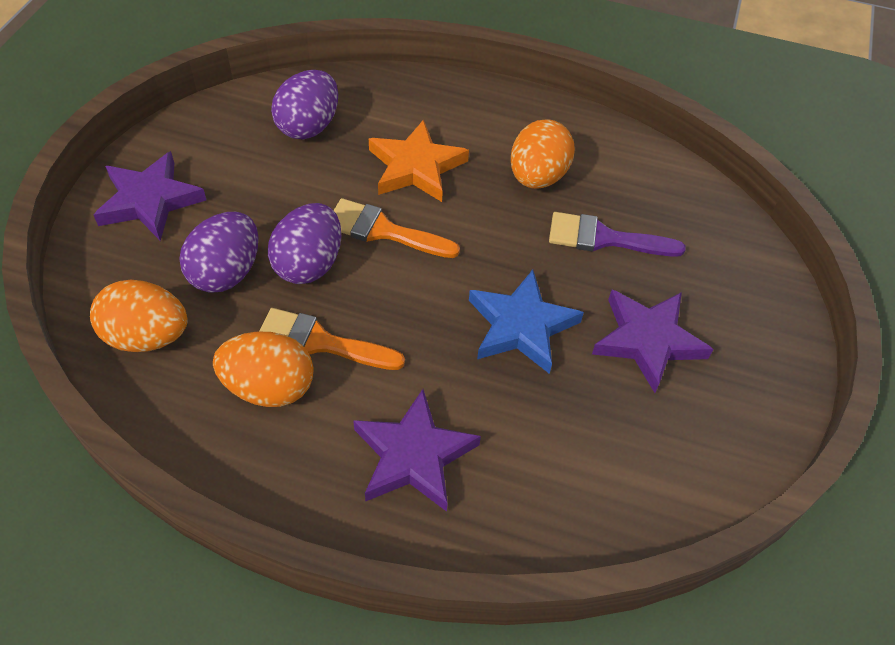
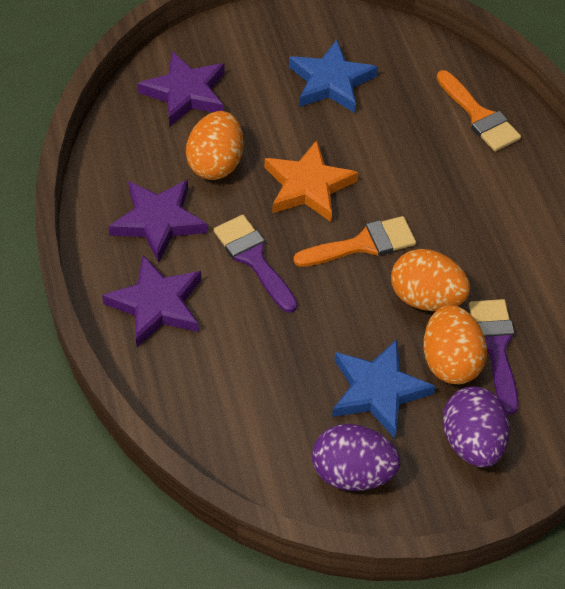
blue star: 1 -> 2
purple brush: 1 -> 2
purple egg: 3 -> 2

